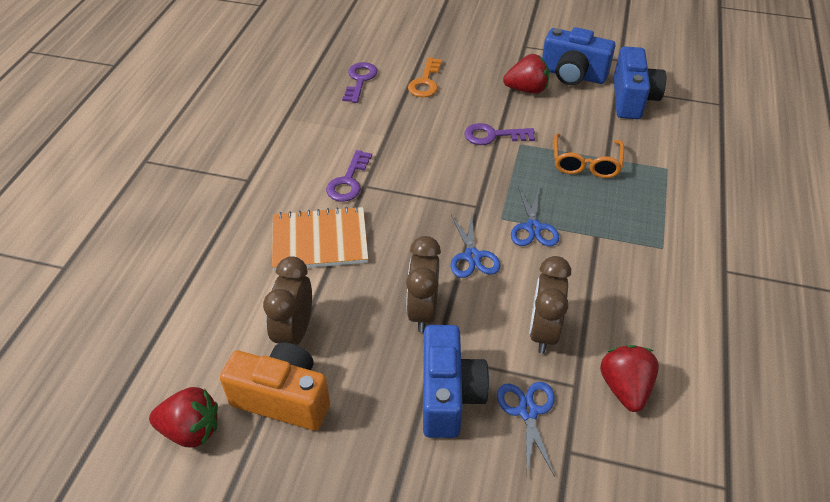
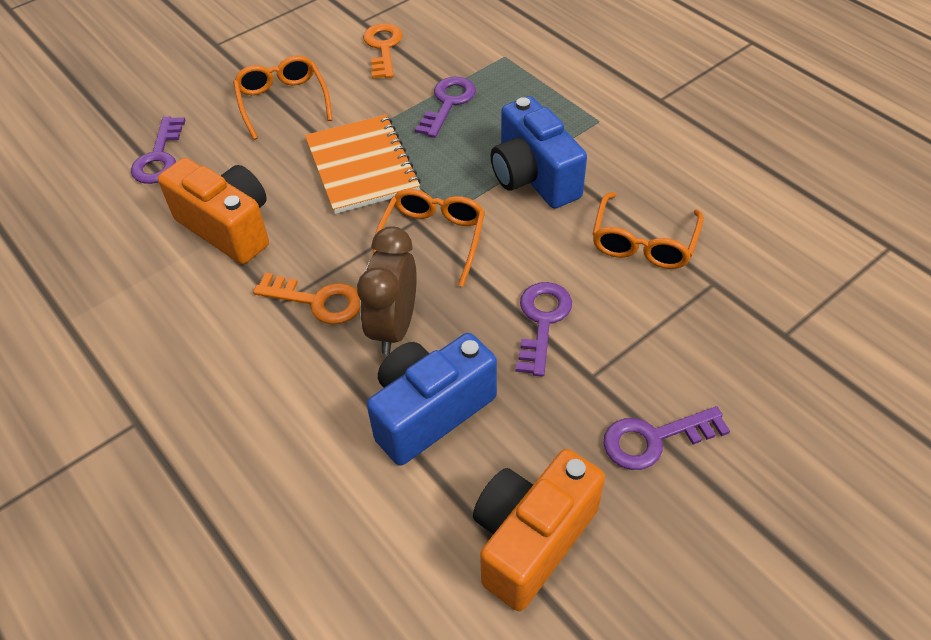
blue camera: 3 -> 2
blue scissors: 3 -> 0
brown clock: 3 -> 1
orange camera: 1 -> 2
orange glasses: 1 -> 3
orange key: 1 -> 2
purple key: 3 -> 4
red strawberry: 3 -> 0

